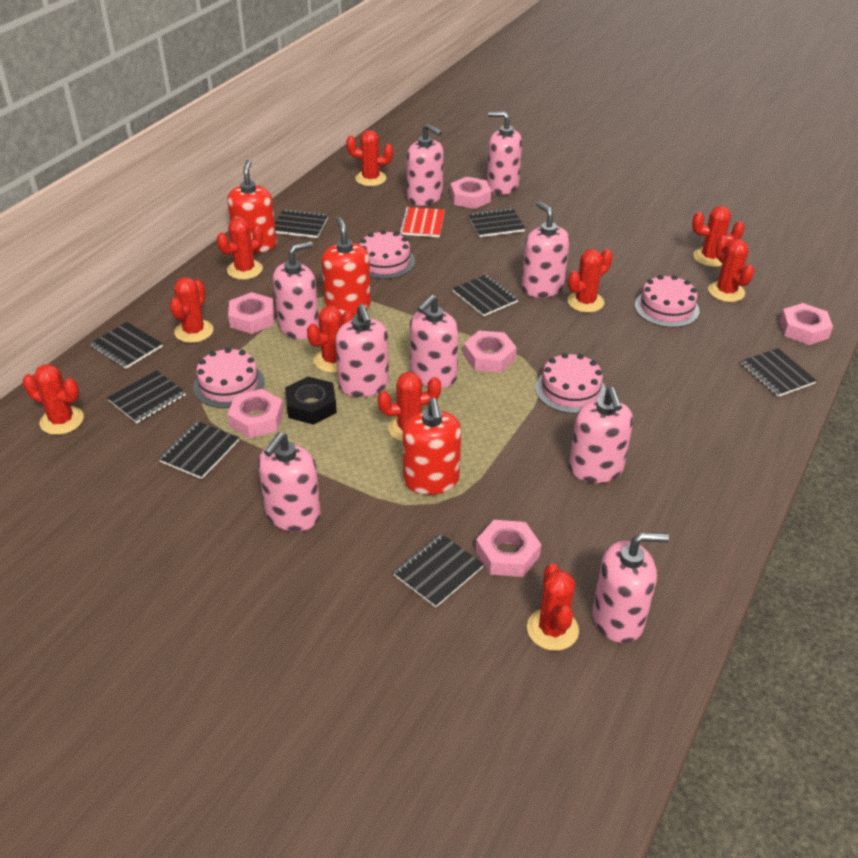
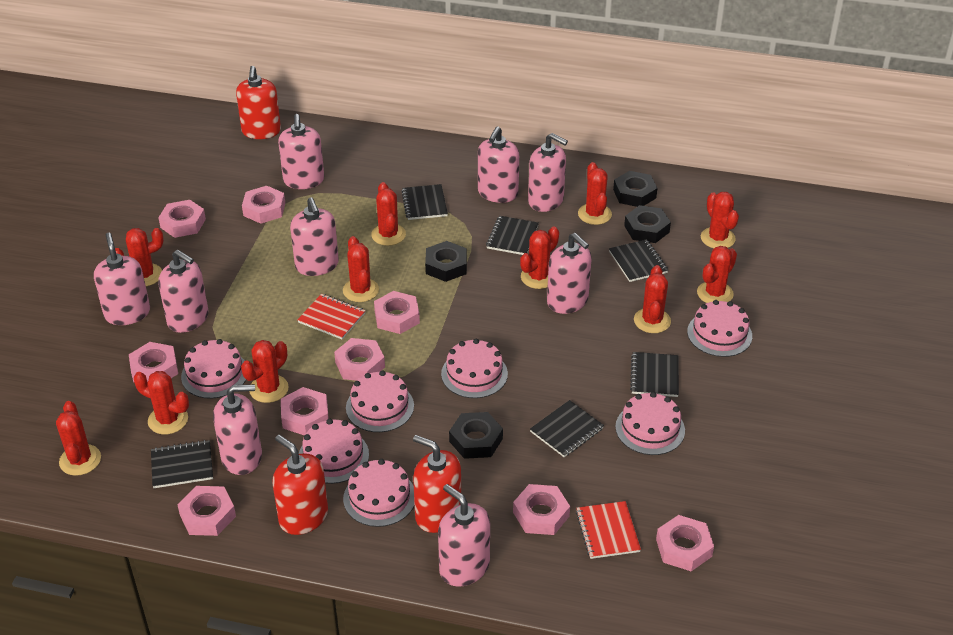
black notebook: 8 -> 6
black nut: 1 -> 4
pink cake: 4 -> 7
pink nut: 6 -> 9
red cactus: 10 -> 11
red notebook: 1 -> 2

